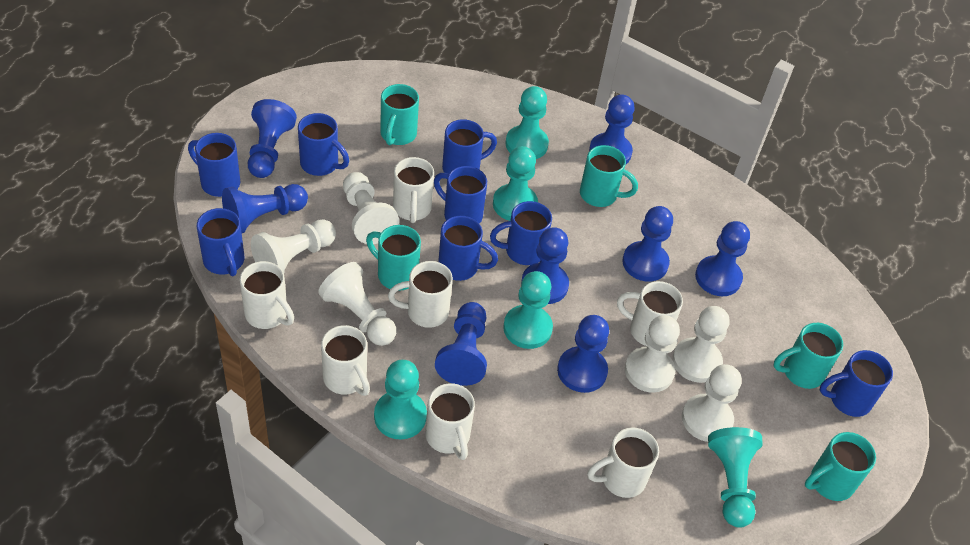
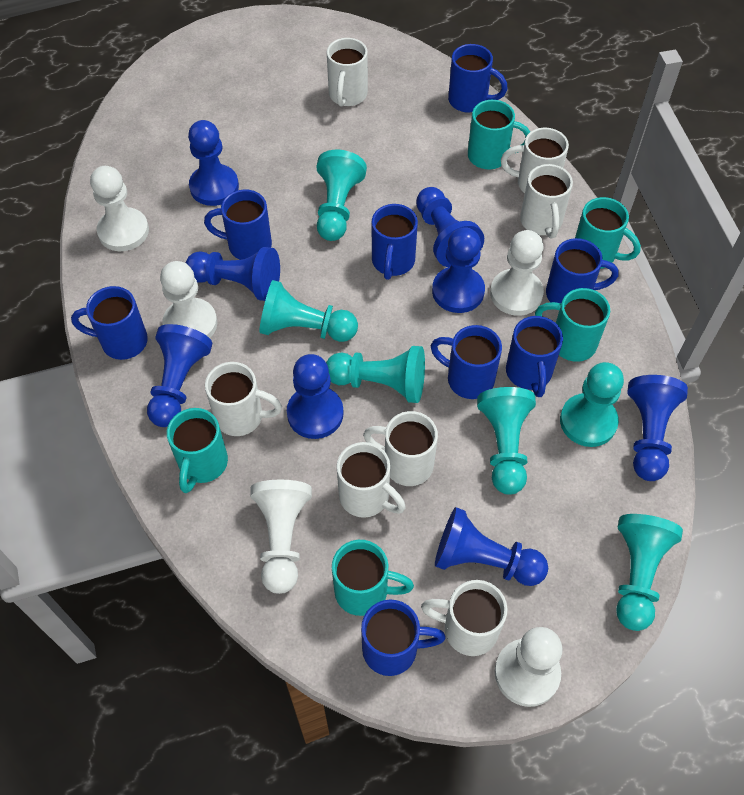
turquoise pawn: 5 -> 6
white pawn: 6 -> 5

